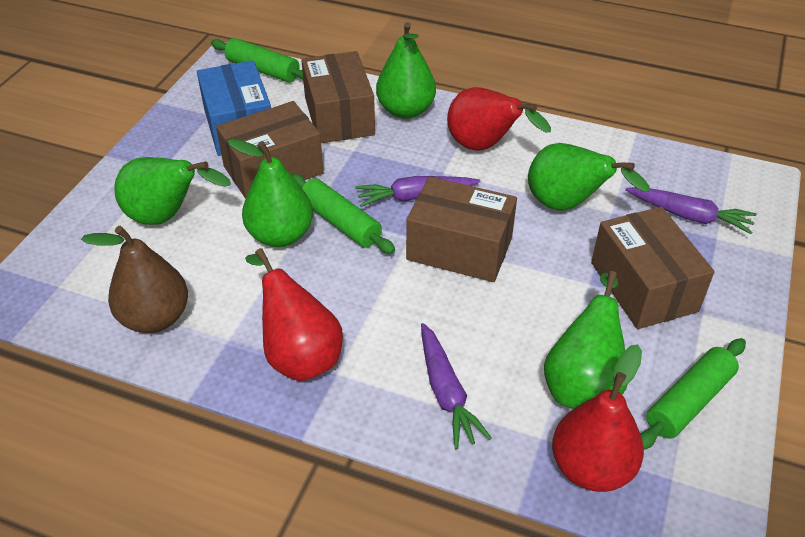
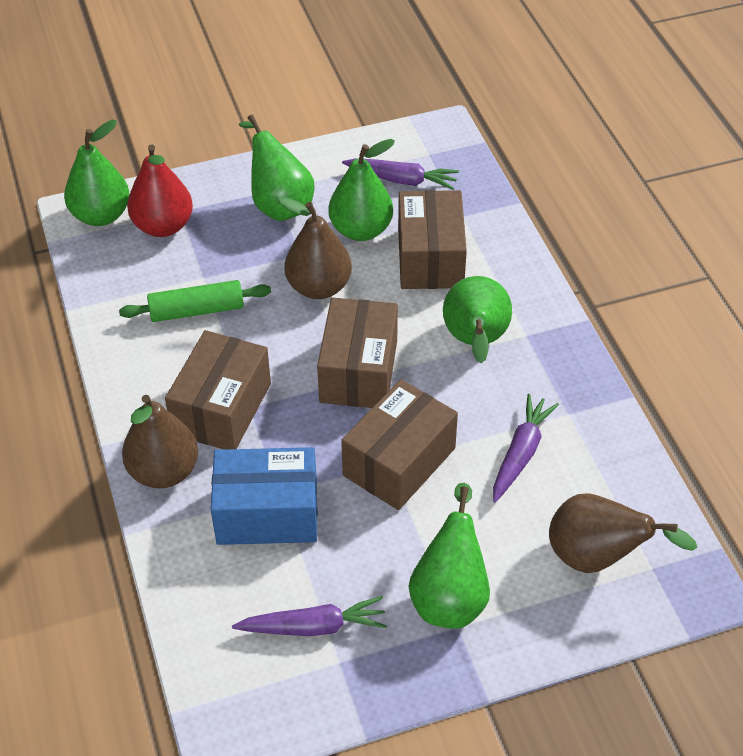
brown pear: 1 -> 3
green rolling pin: 3 -> 1
red pear: 3 -> 1

